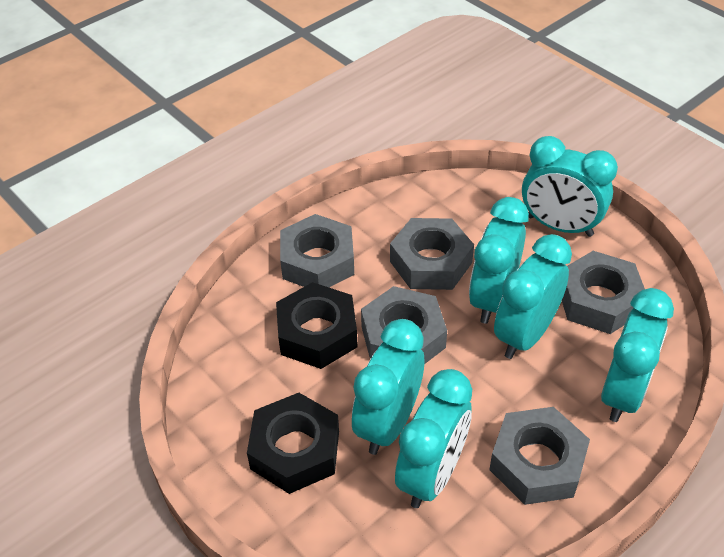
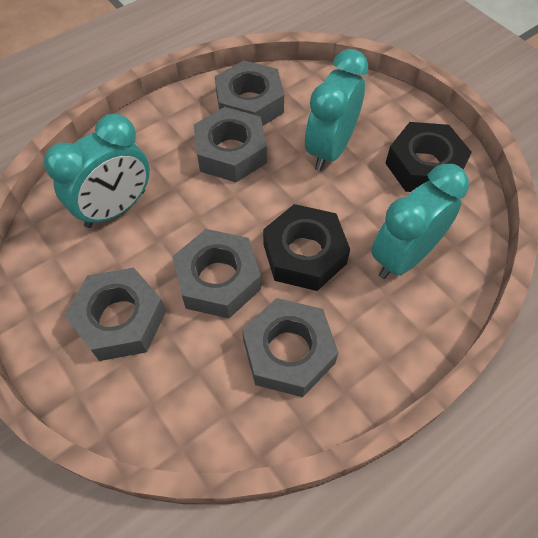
turquoise clock: 6 -> 3

